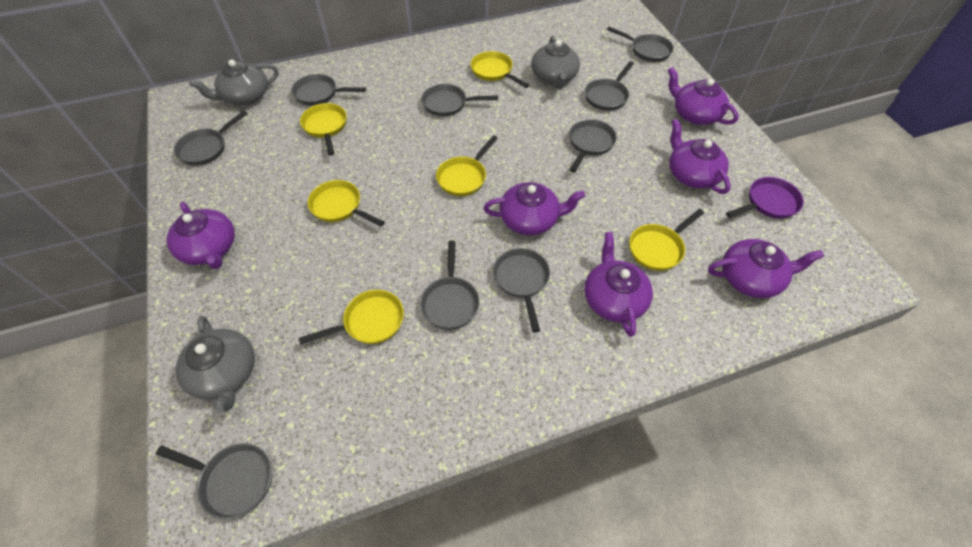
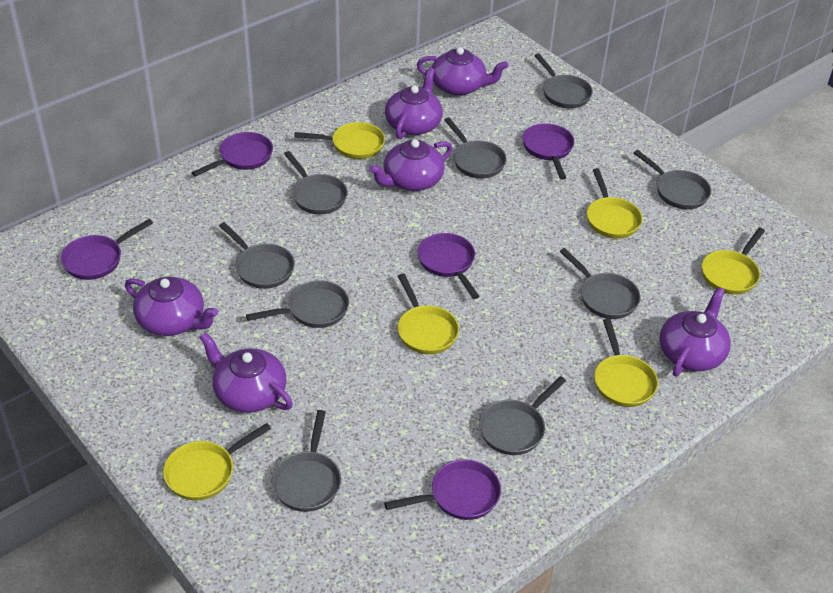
grey teapot: 3 -> 0
purple pan: 1 -> 5

